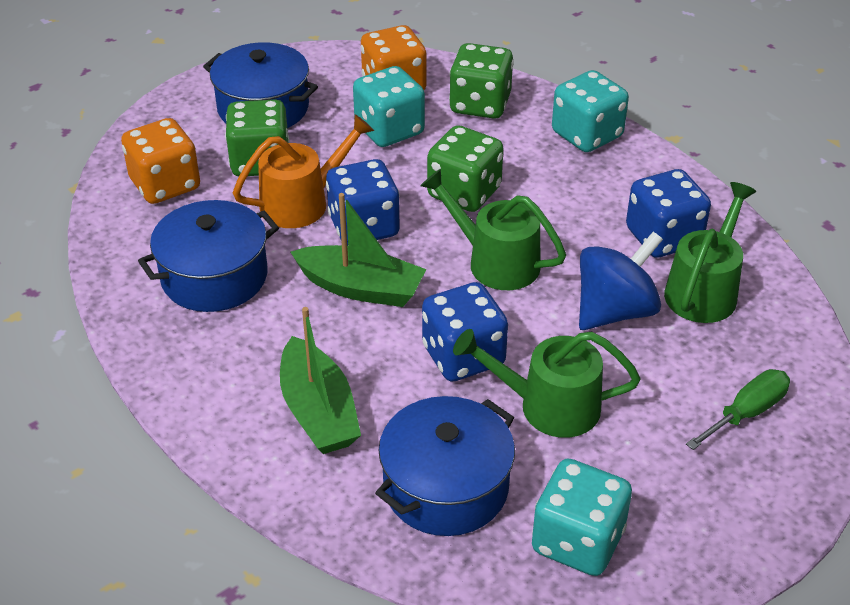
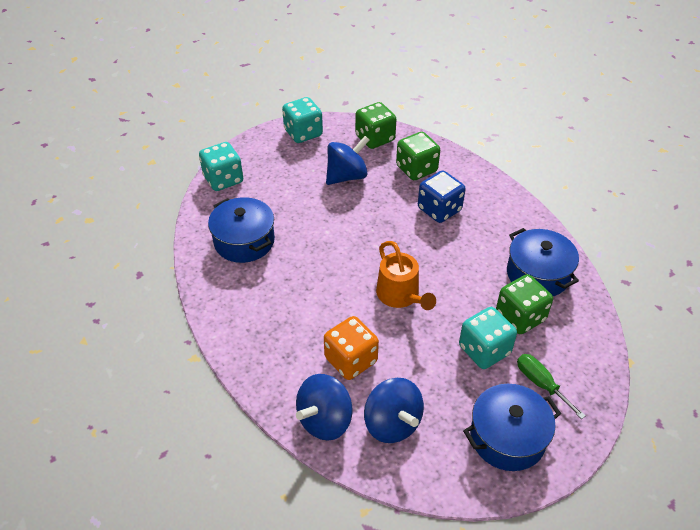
blue dice: 3 -> 1
blue spinning top: 1 -> 3
green boat: 2 -> 0
green watering can: 3 -> 0
orange dice: 2 -> 1

